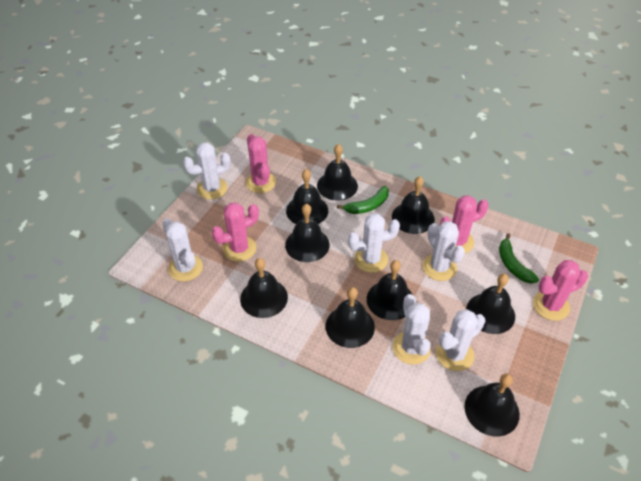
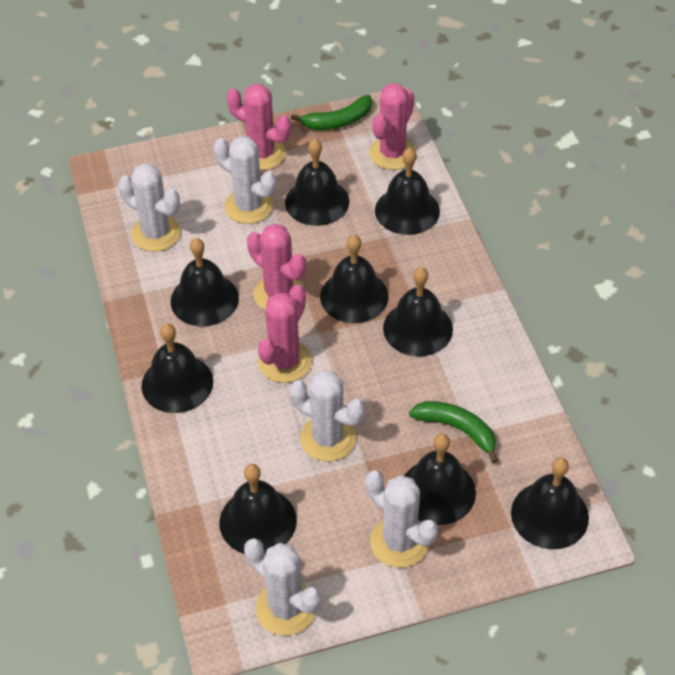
white cactus: 6 -> 5

